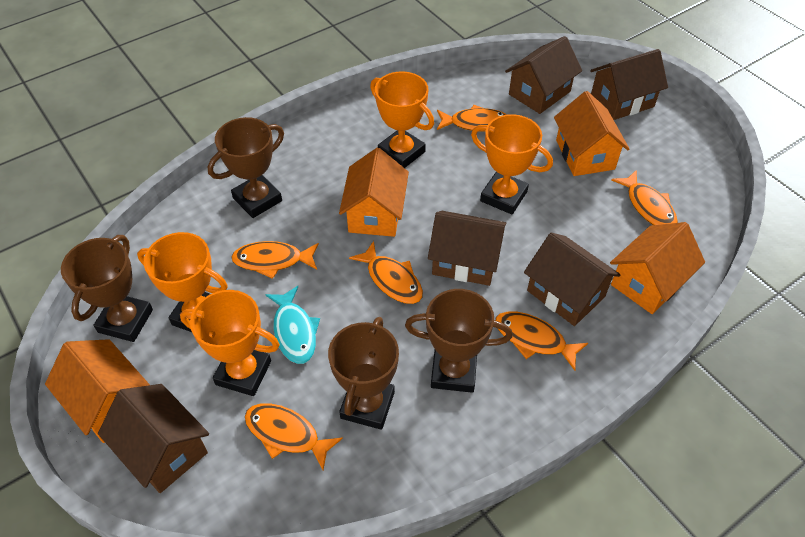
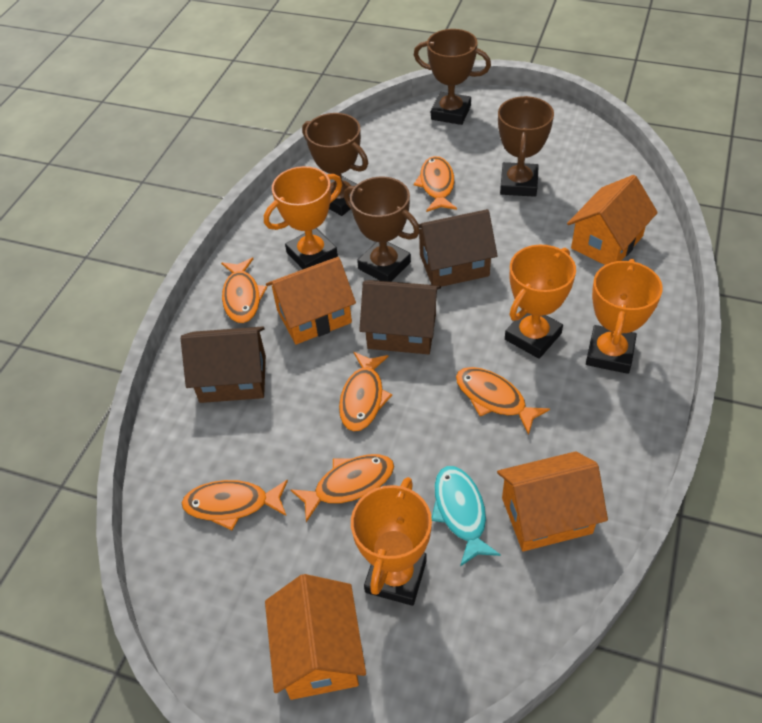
brown house: 5 -> 3

